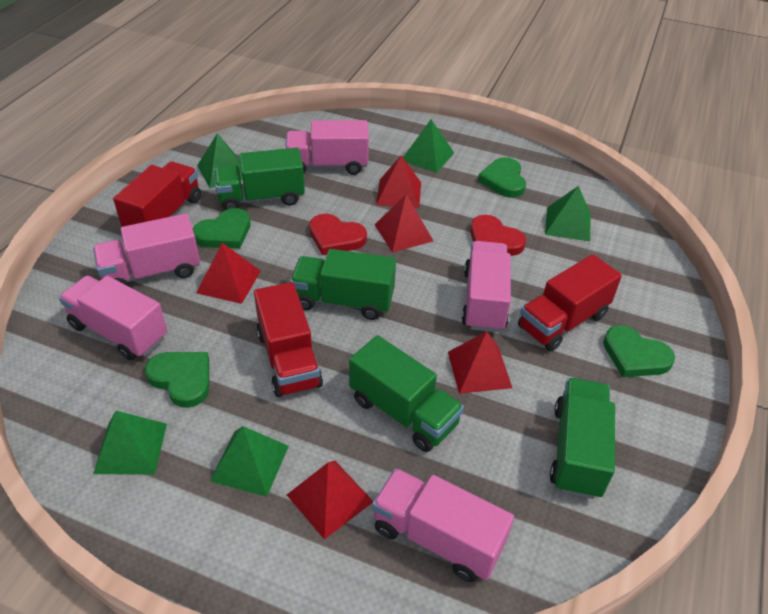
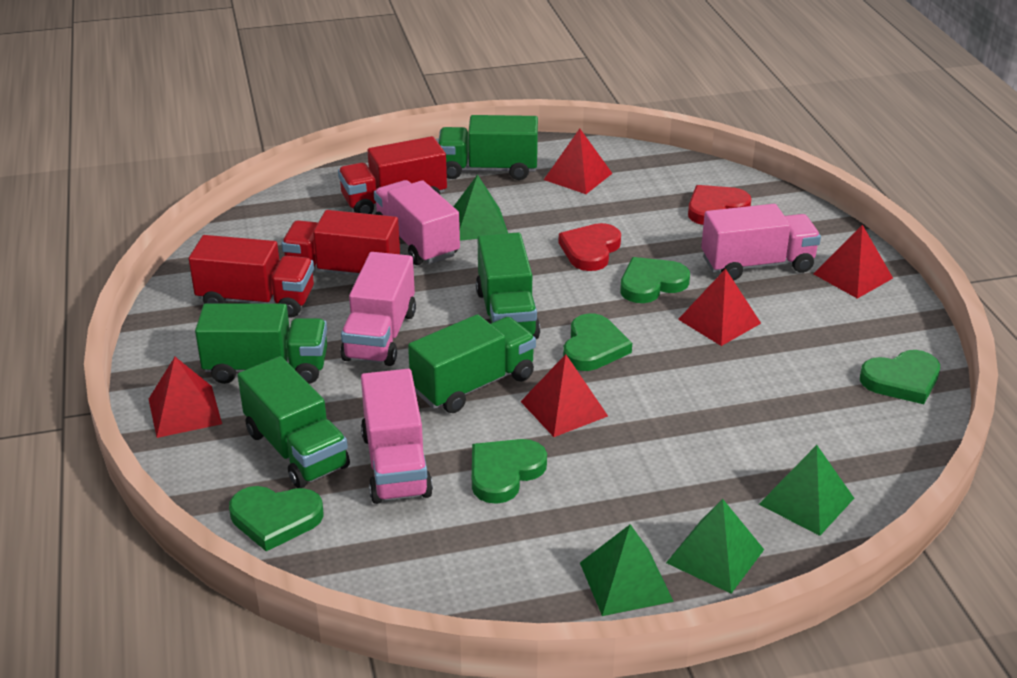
green heart: 4 -> 5
green pyramid: 5 -> 4
green truck: 4 -> 5
pink truck: 5 -> 4

